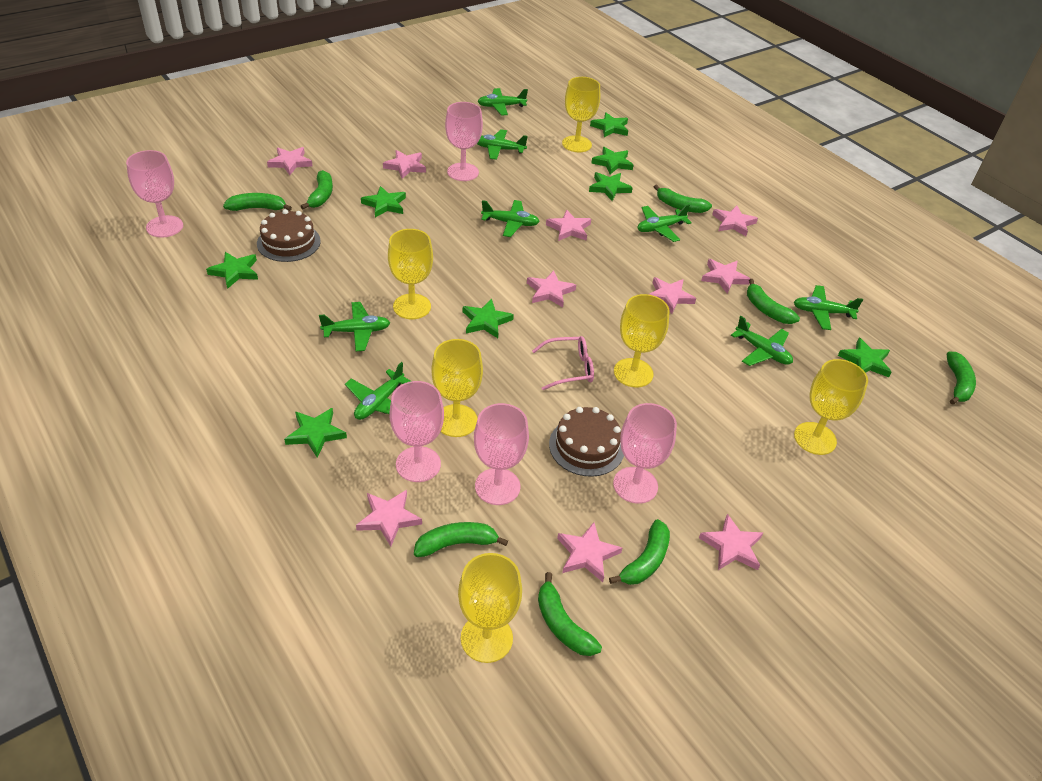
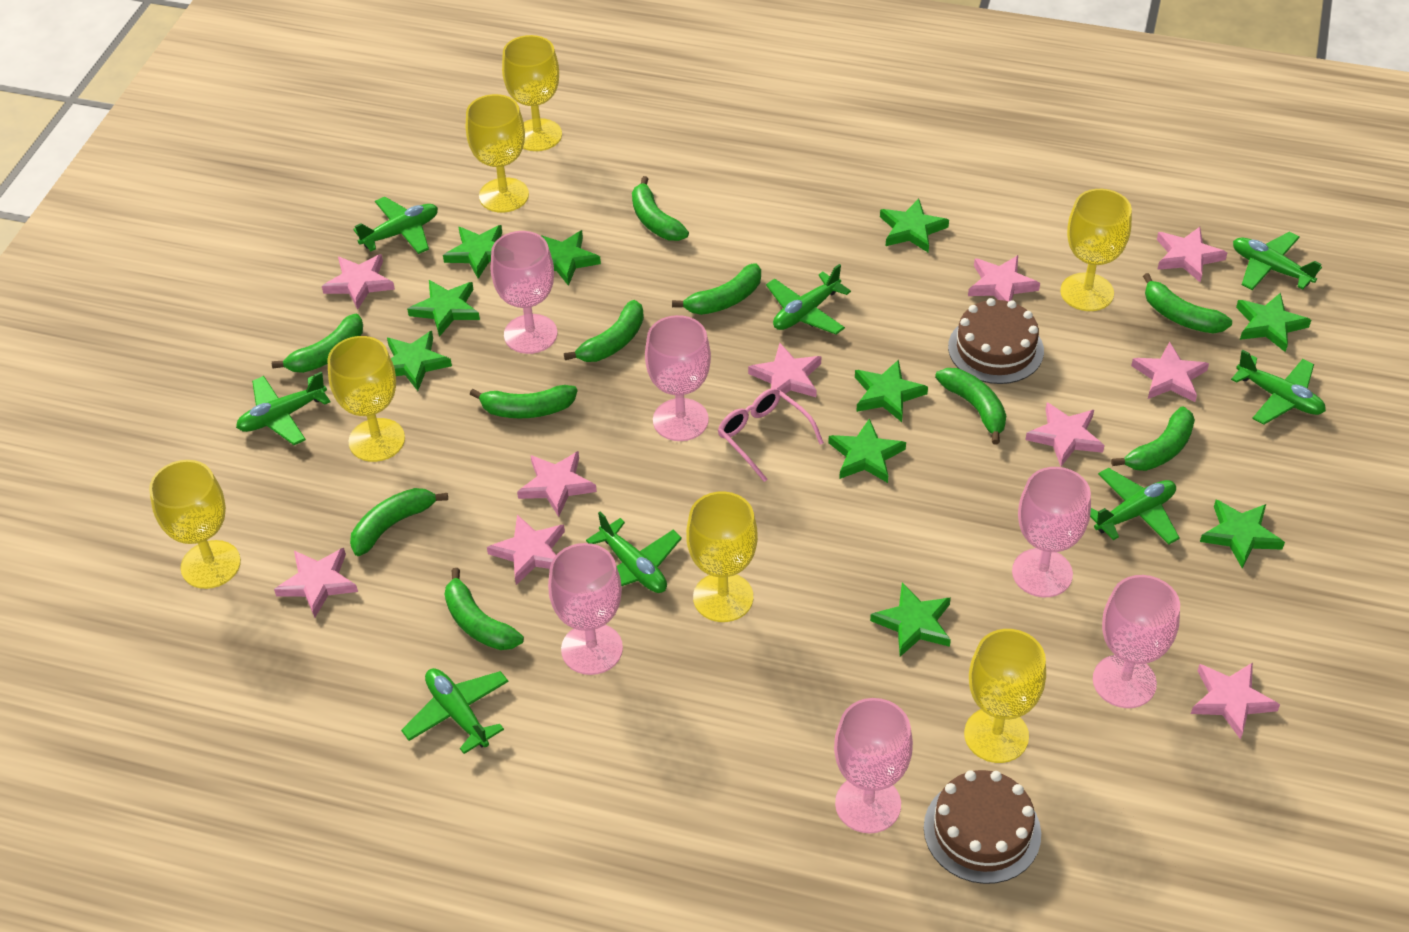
green banana: 8 -> 10
green star: 8 -> 10
pink goblet: 5 -> 6
yellow goblet: 6 -> 7

